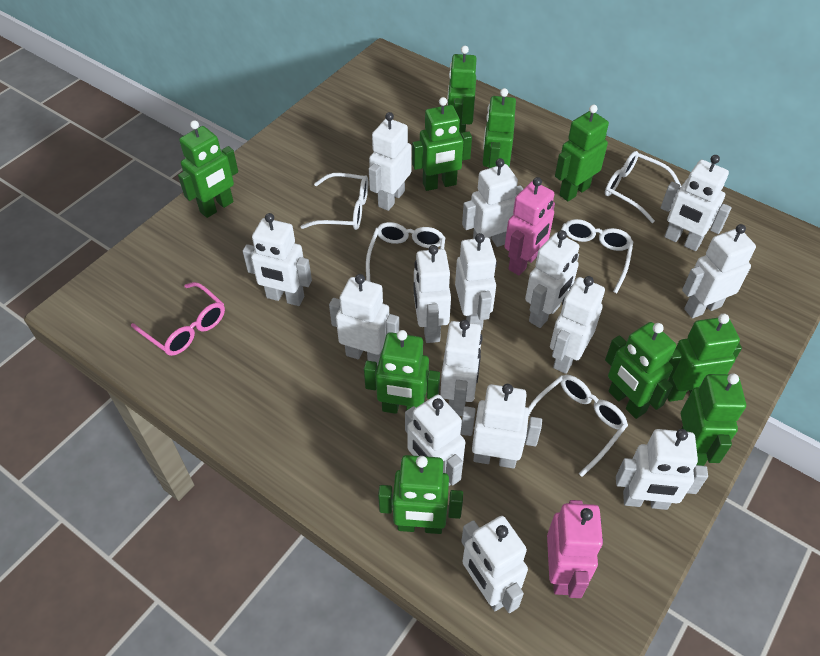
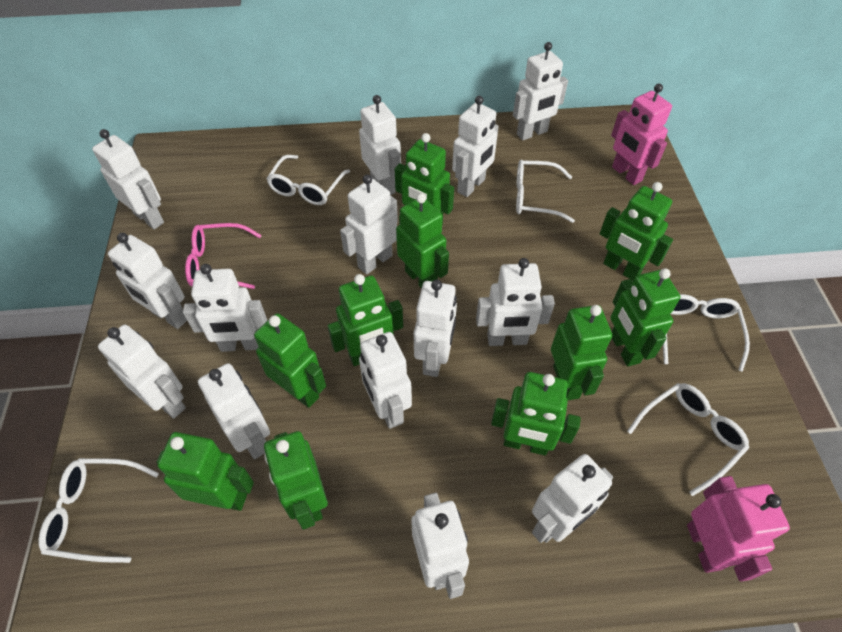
white robot: 15 -> 14

